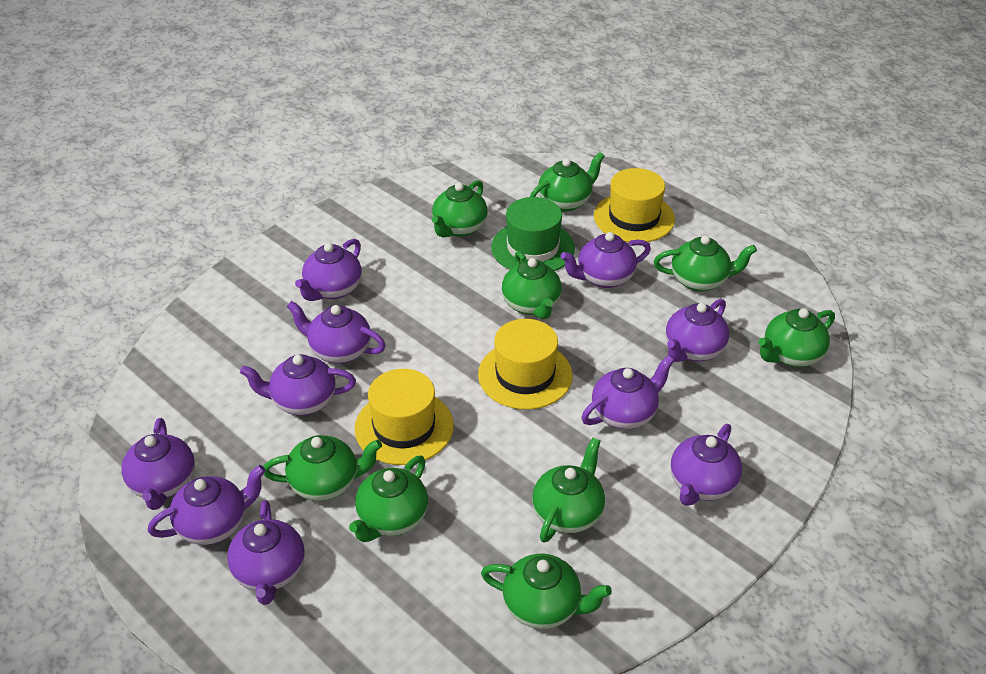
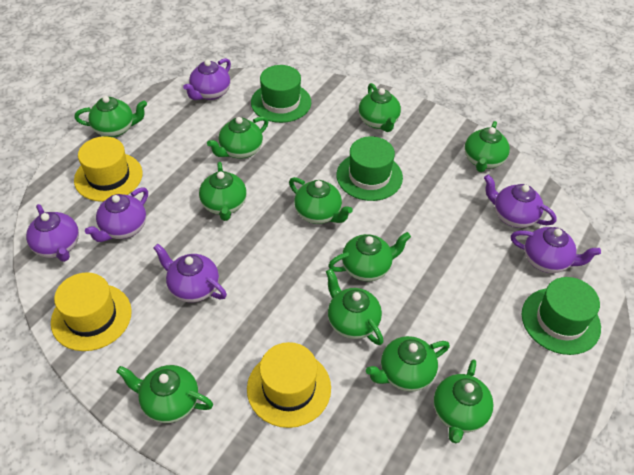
green hat: 1 -> 3
green teapot: 9 -> 11
purple teapot: 10 -> 6

